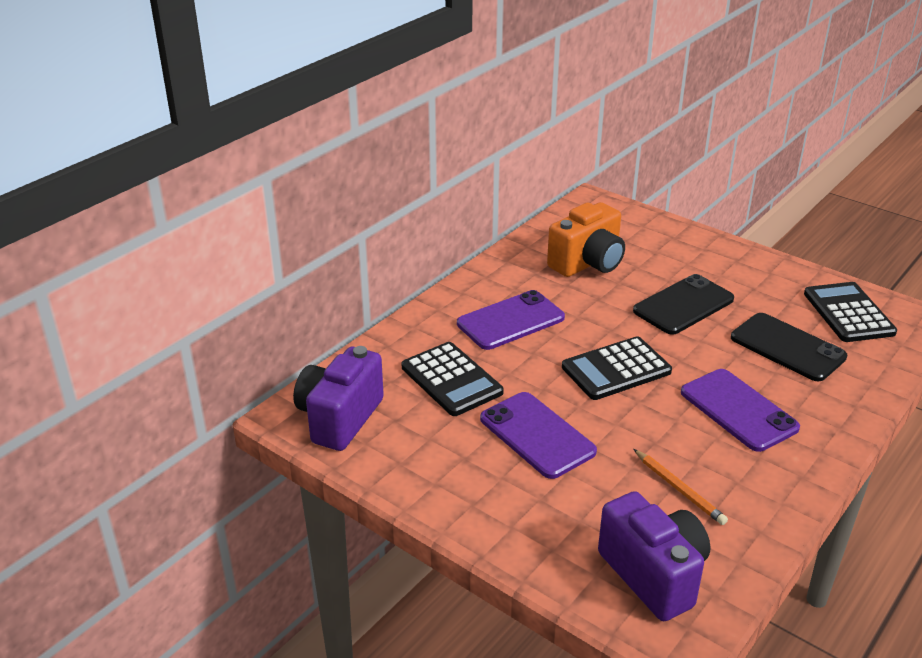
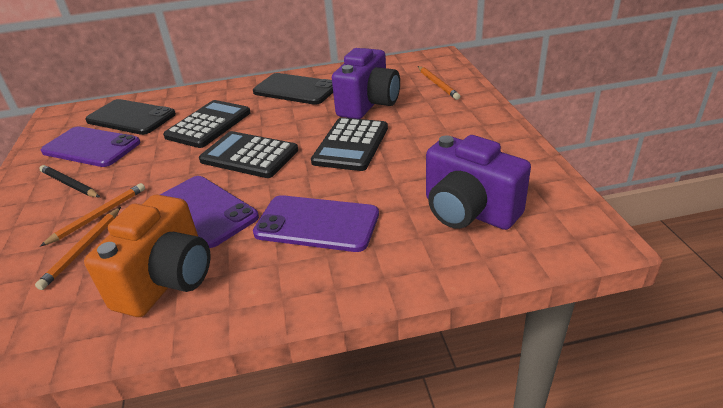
black pencil: 0 -> 1
orange pencil: 1 -> 3

